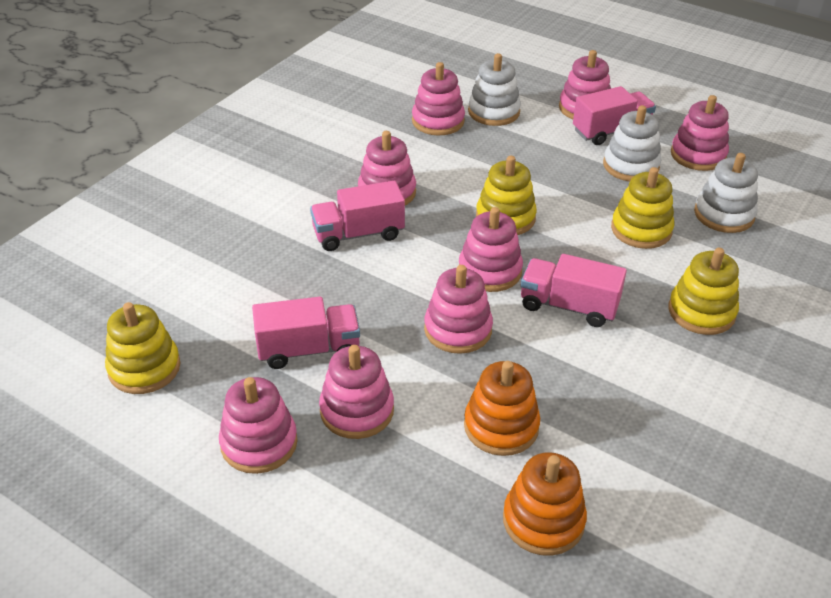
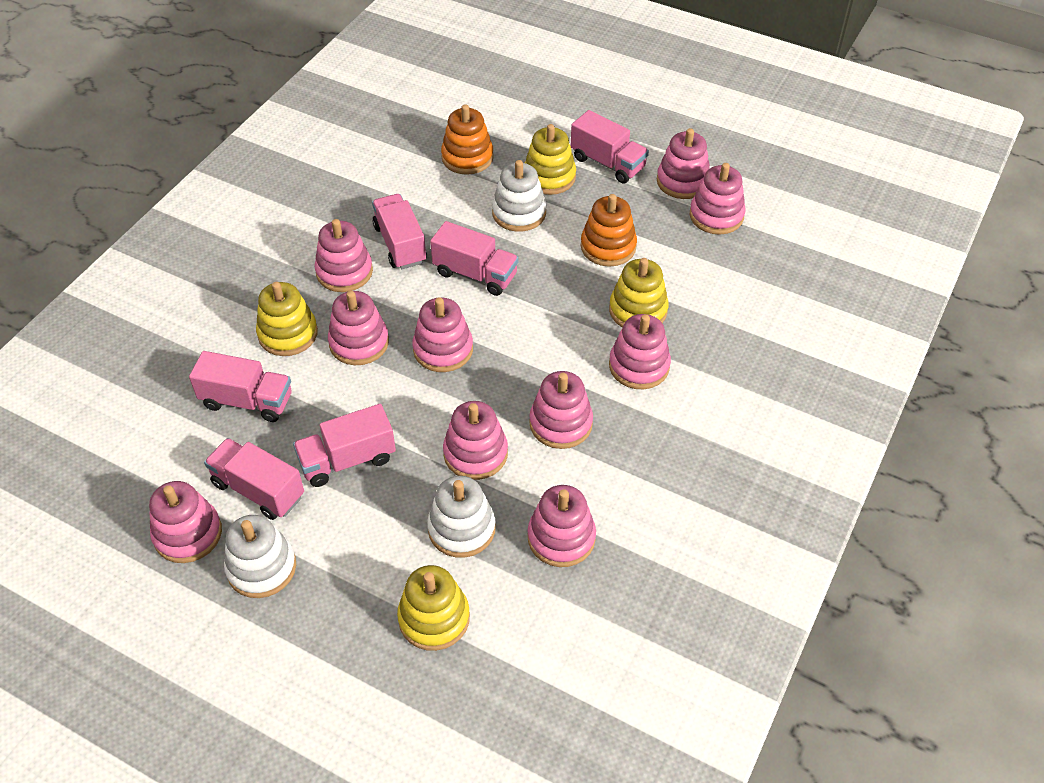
pink stacking toy: 8 -> 10
pink truck: 4 -> 6

